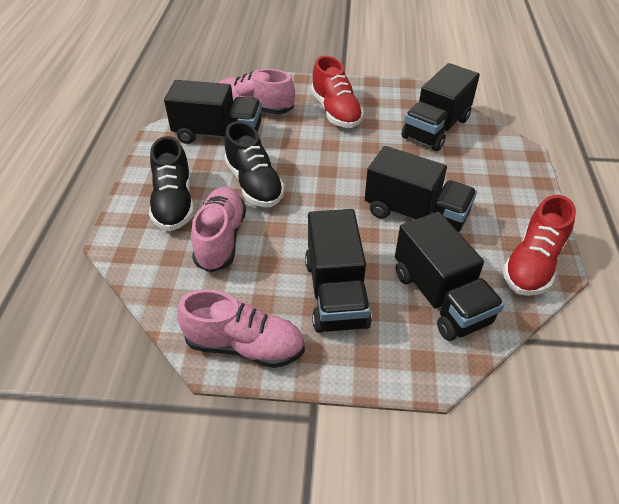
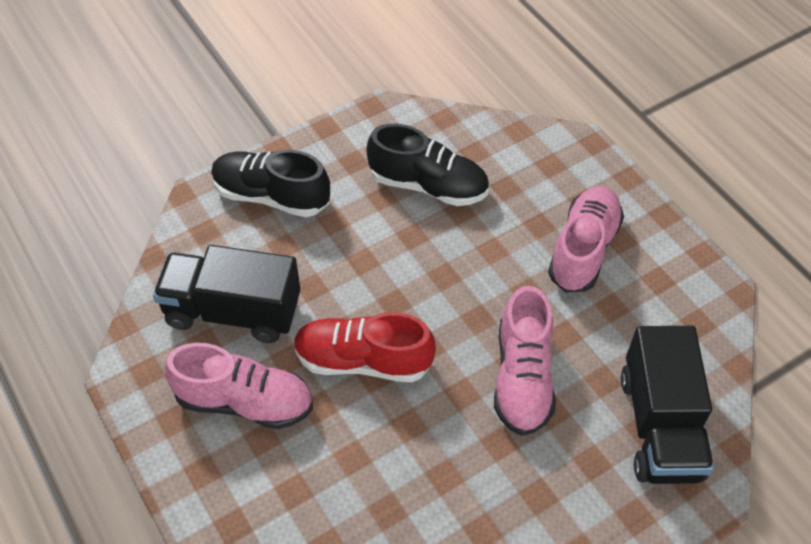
black truck: 5 -> 2
red shoe: 2 -> 1

